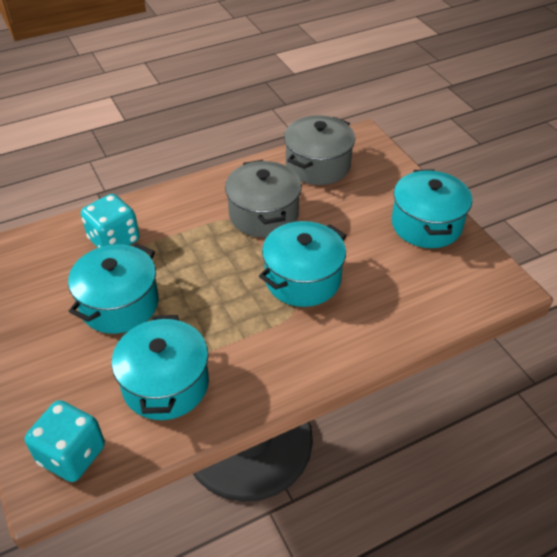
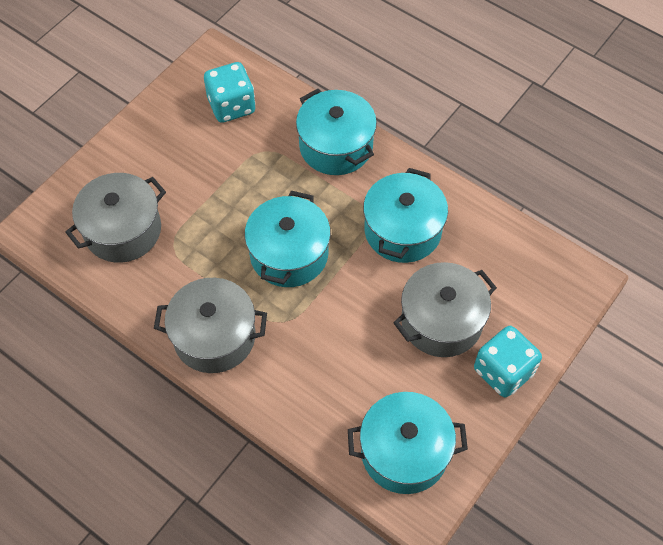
grey pot: 2 -> 3

